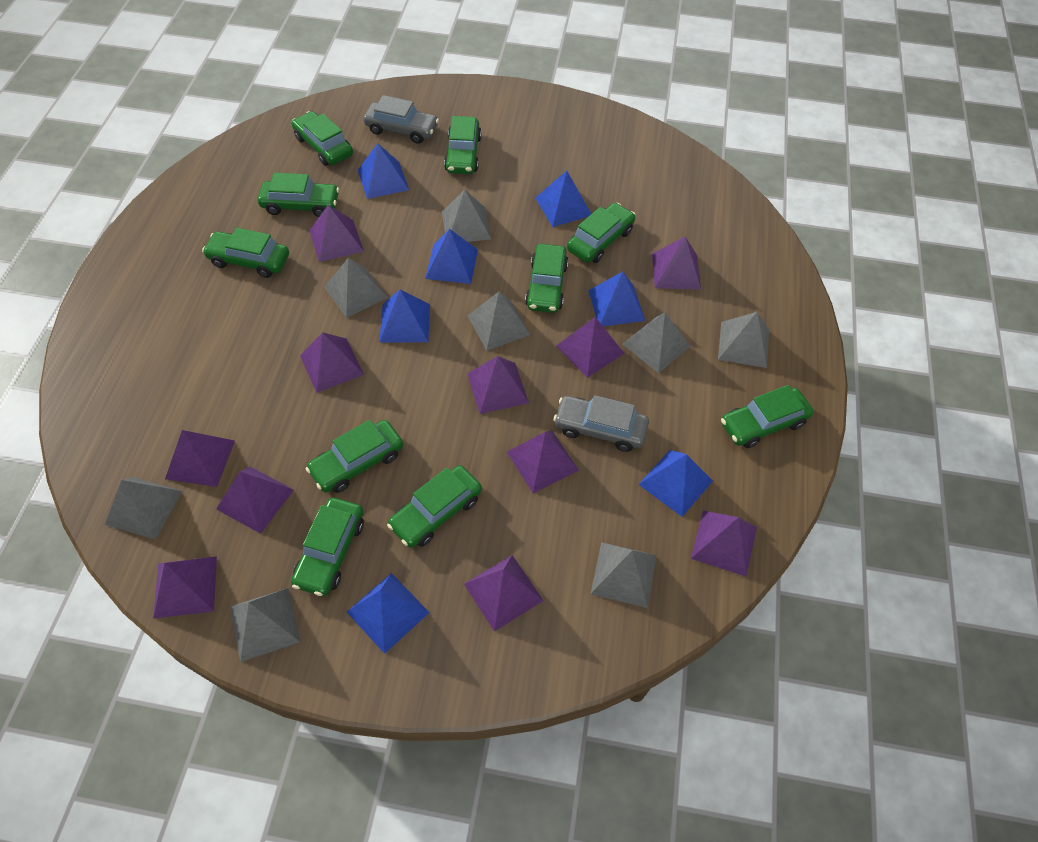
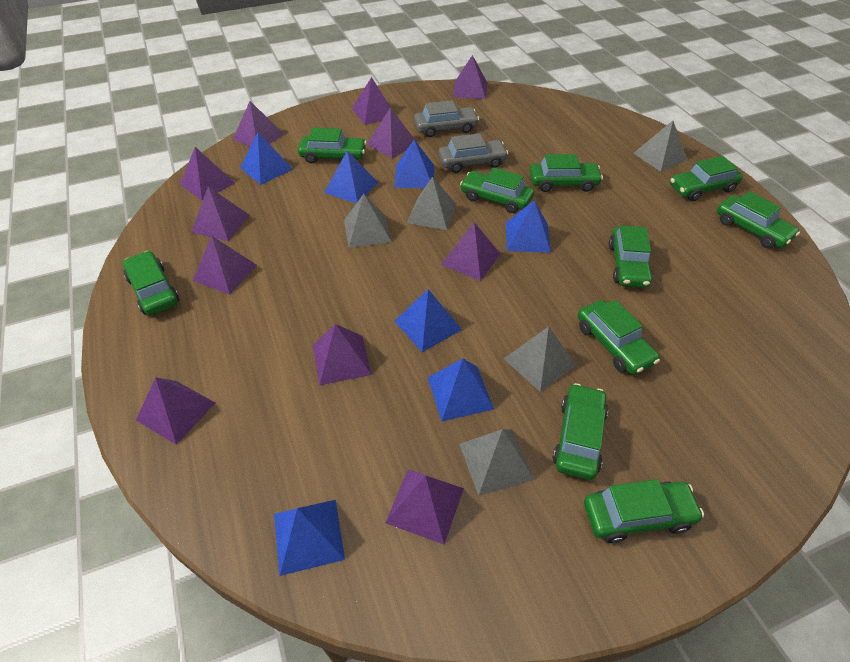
grey pyramid: 8 -> 5

